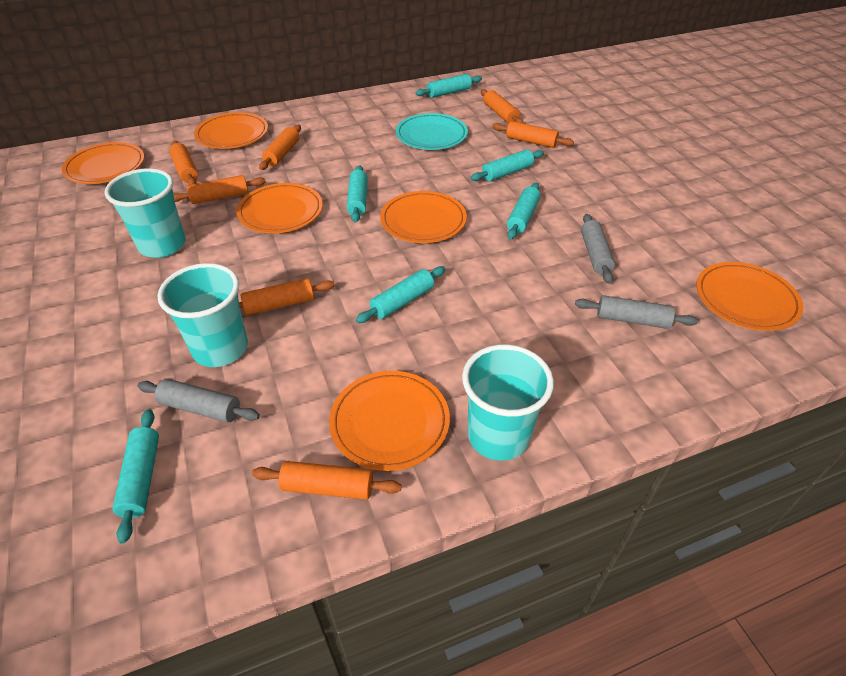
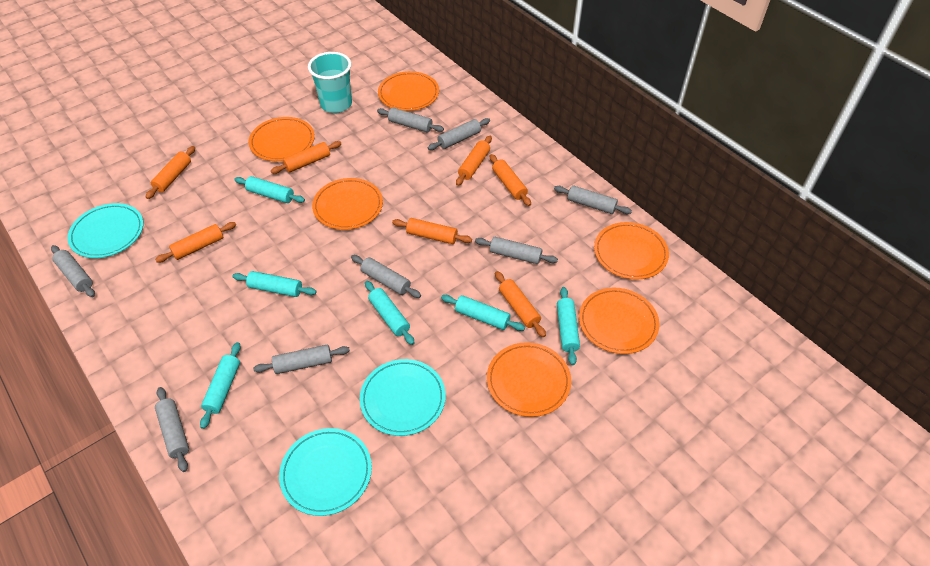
grey rolling pin: 3 -> 8
turquoise cup: 3 -> 1
turquoise plate: 1 -> 3

